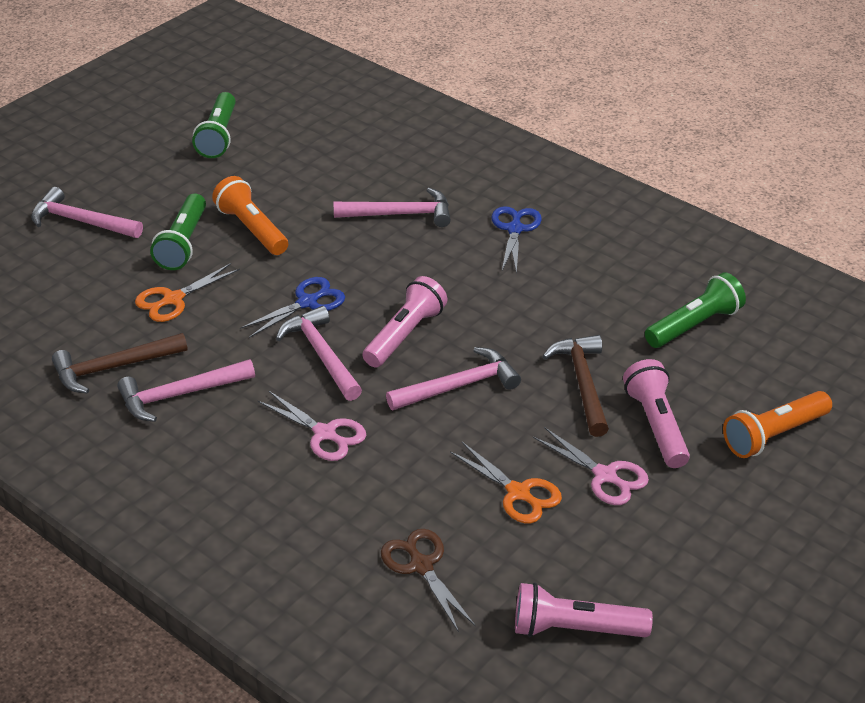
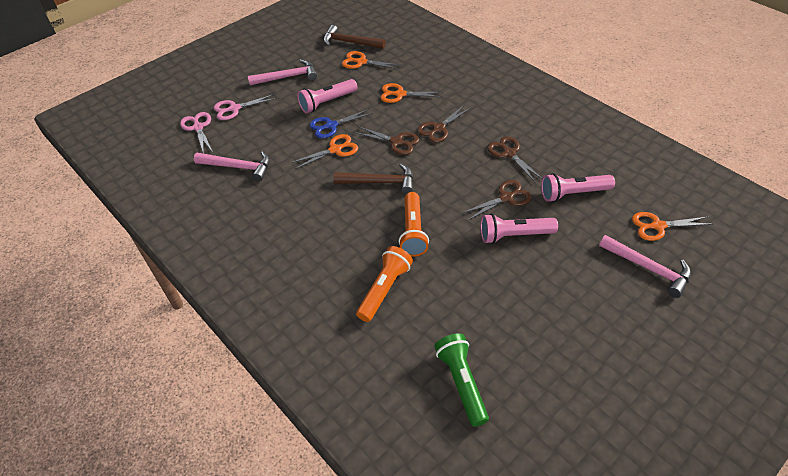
blue scissors: 2 -> 1
brown scissors: 1 -> 4
green flashlight: 3 -> 1
orange scissors: 2 -> 4
pink hammer: 5 -> 3

